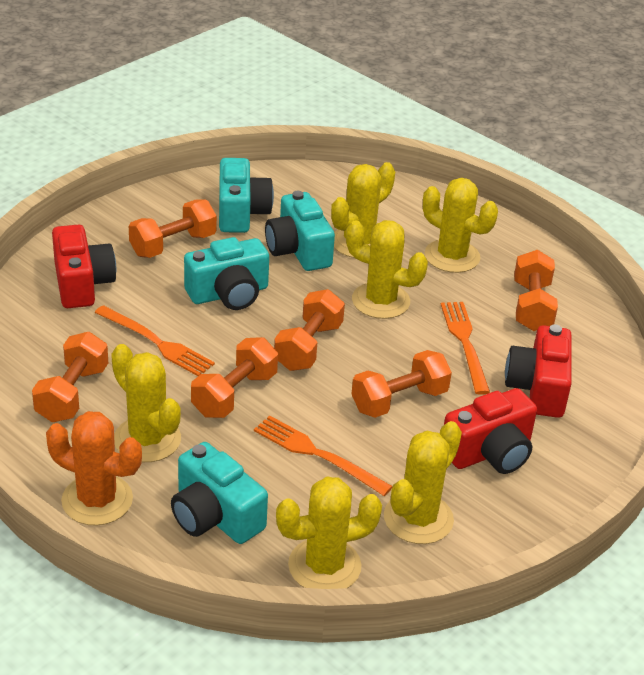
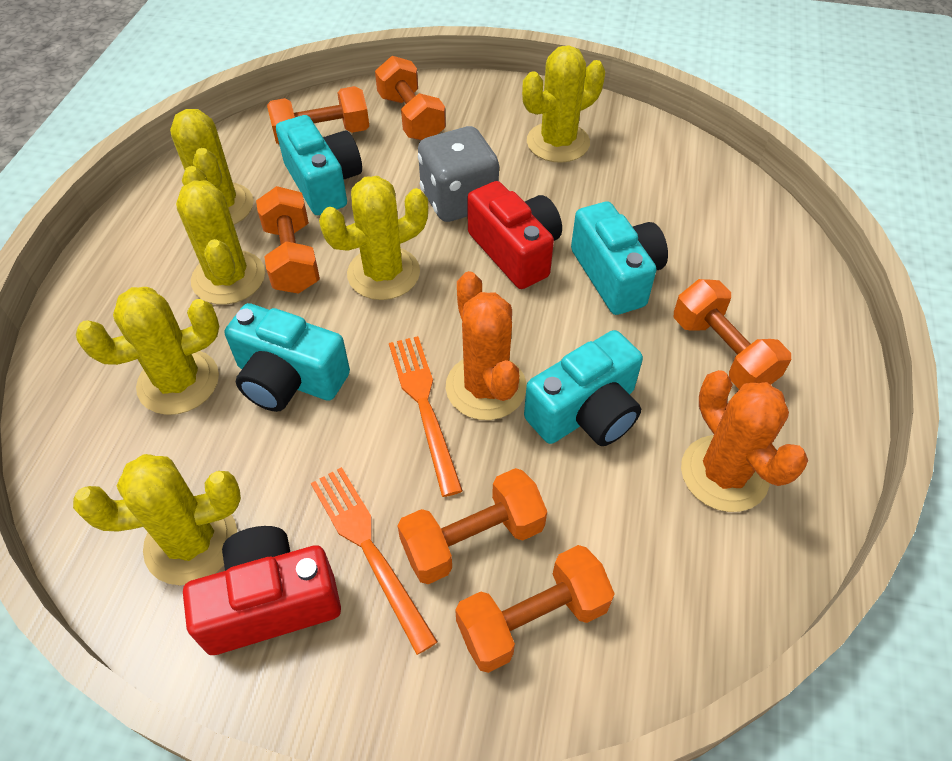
grey dice: 0 -> 1
orange cactus: 1 -> 2
orange fork: 3 -> 2
red camera: 3 -> 2

